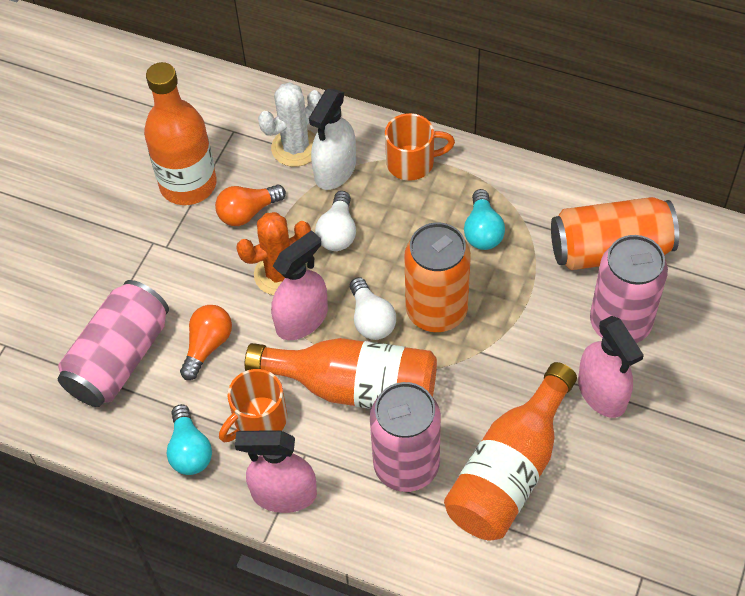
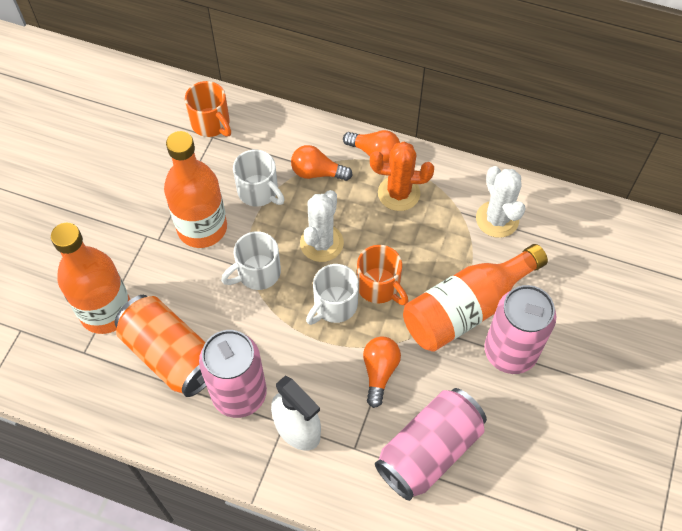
orange can: 2 -> 1
orange light bulb: 2 -> 3
pink spray bottle: 3 -> 0
turquoise light bulb: 2 -> 0
white cactus: 1 -> 2
white light bulb: 2 -> 0
white mug: 0 -> 3

